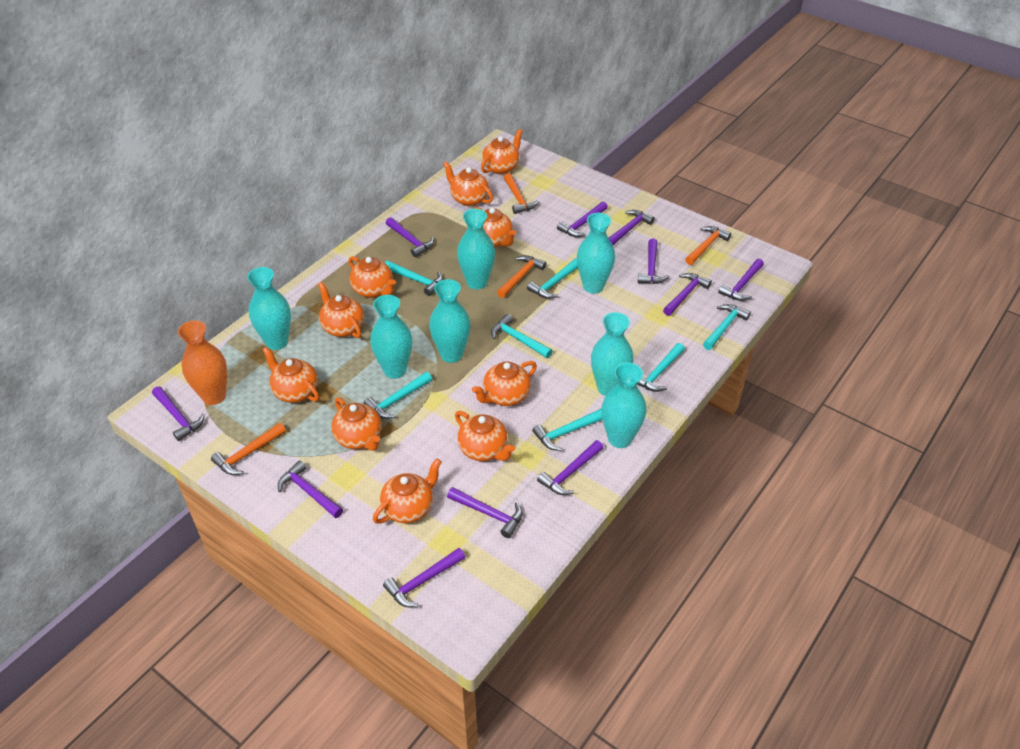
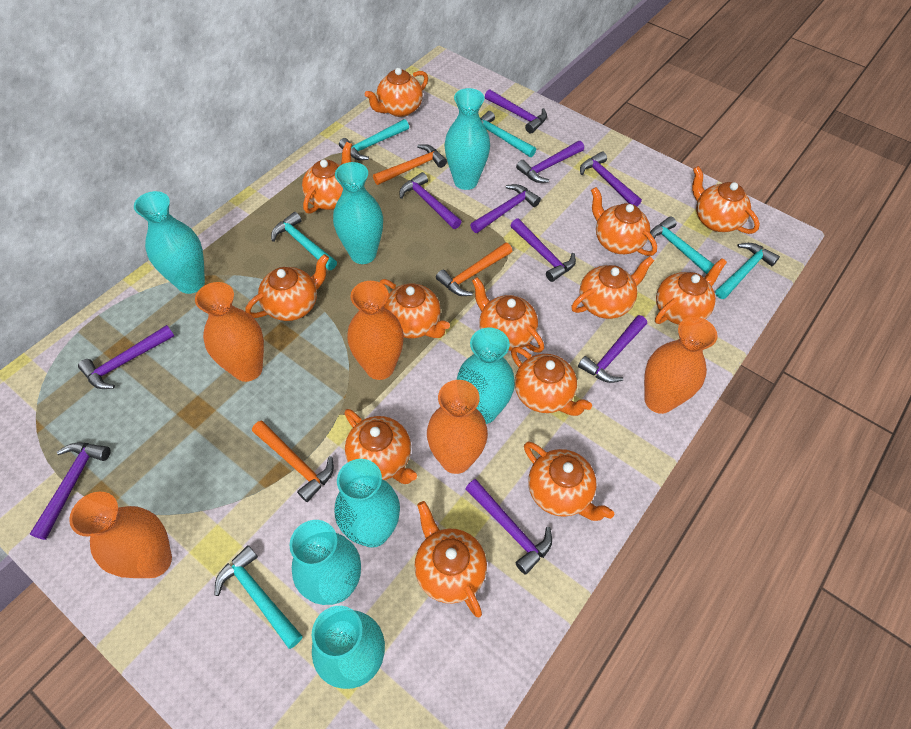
orange hammer: 4 -> 3
orange teapot: 10 -> 13
orange vase: 1 -> 5
purple hammer: 11 -> 10
turquoise hammer: 7 -> 6

